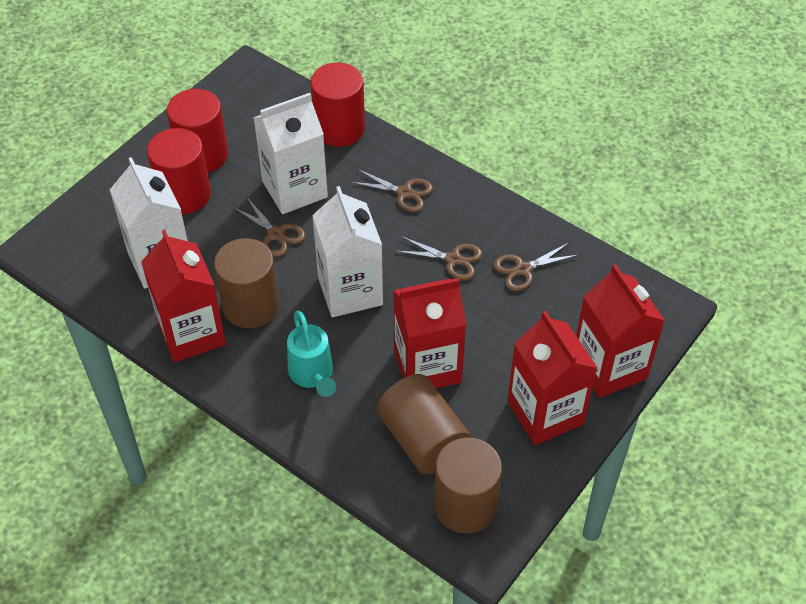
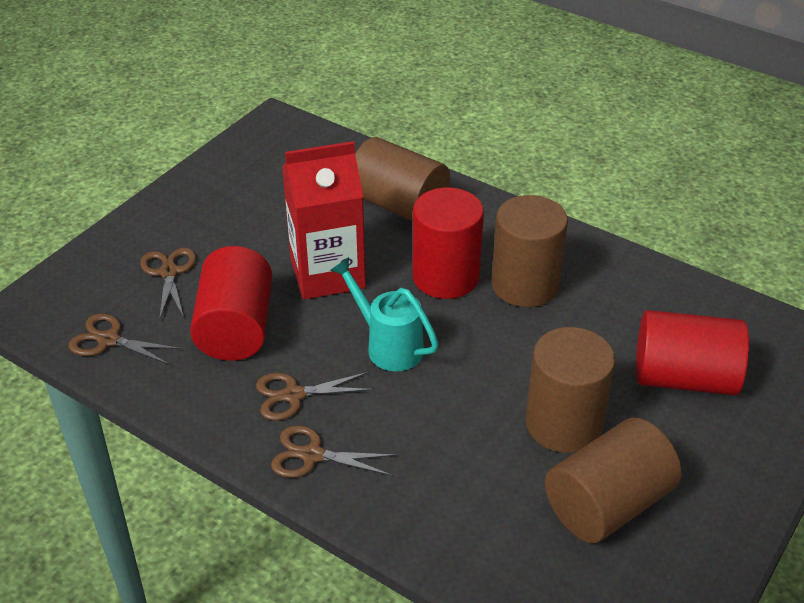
brown cylinder: 3 -> 4
red carton: 4 -> 1
white carton: 3 -> 0

